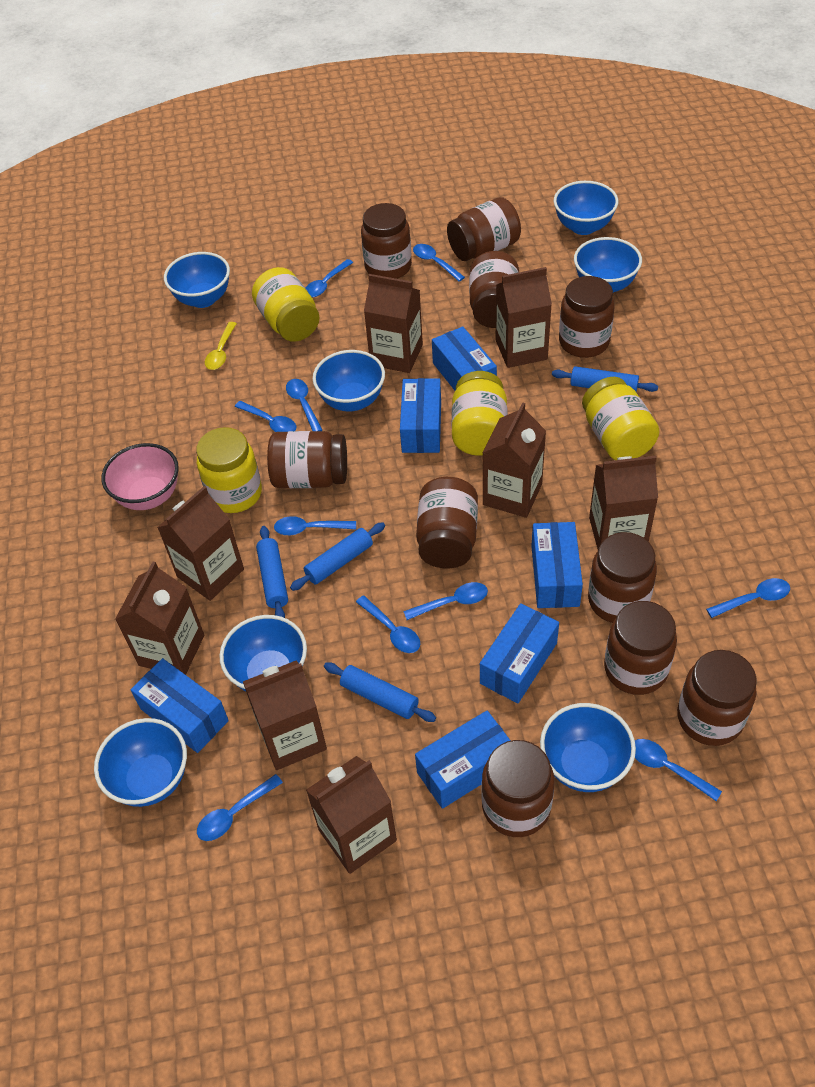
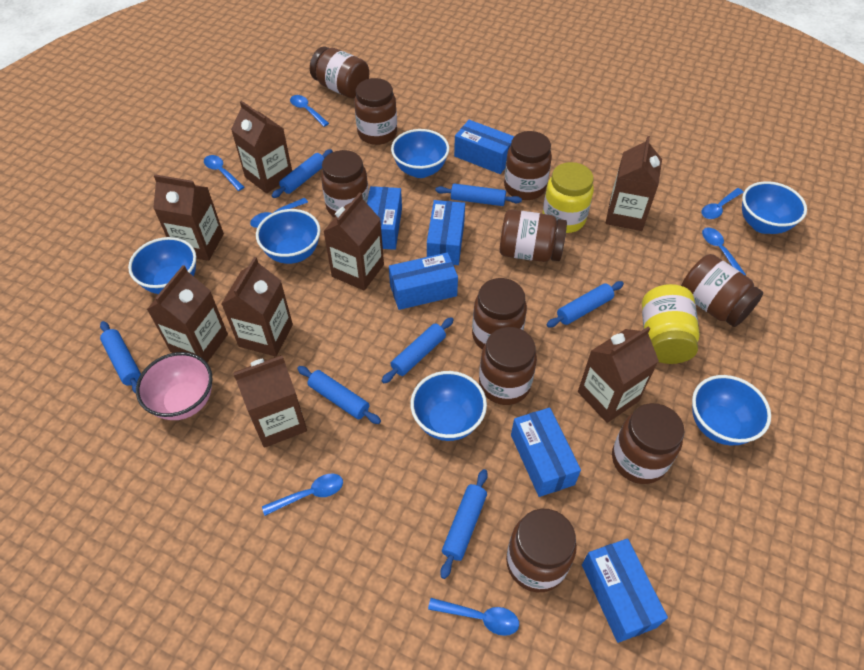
blue bowl: 7 -> 6
blue rolling pin: 4 -> 7
blue spoon: 10 -> 7
yellow jar: 4 -> 2
yellow spoon: 1 -> 0

